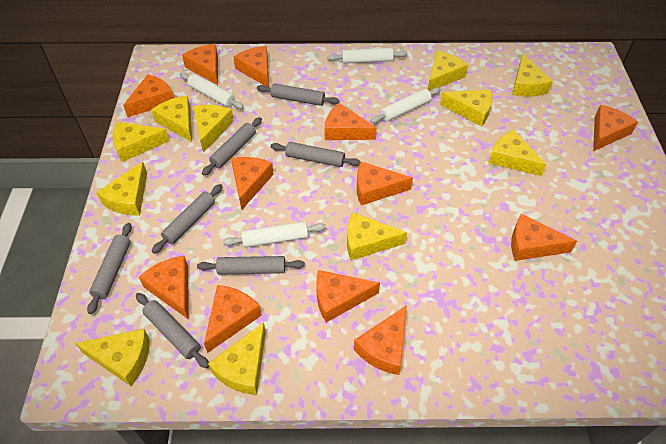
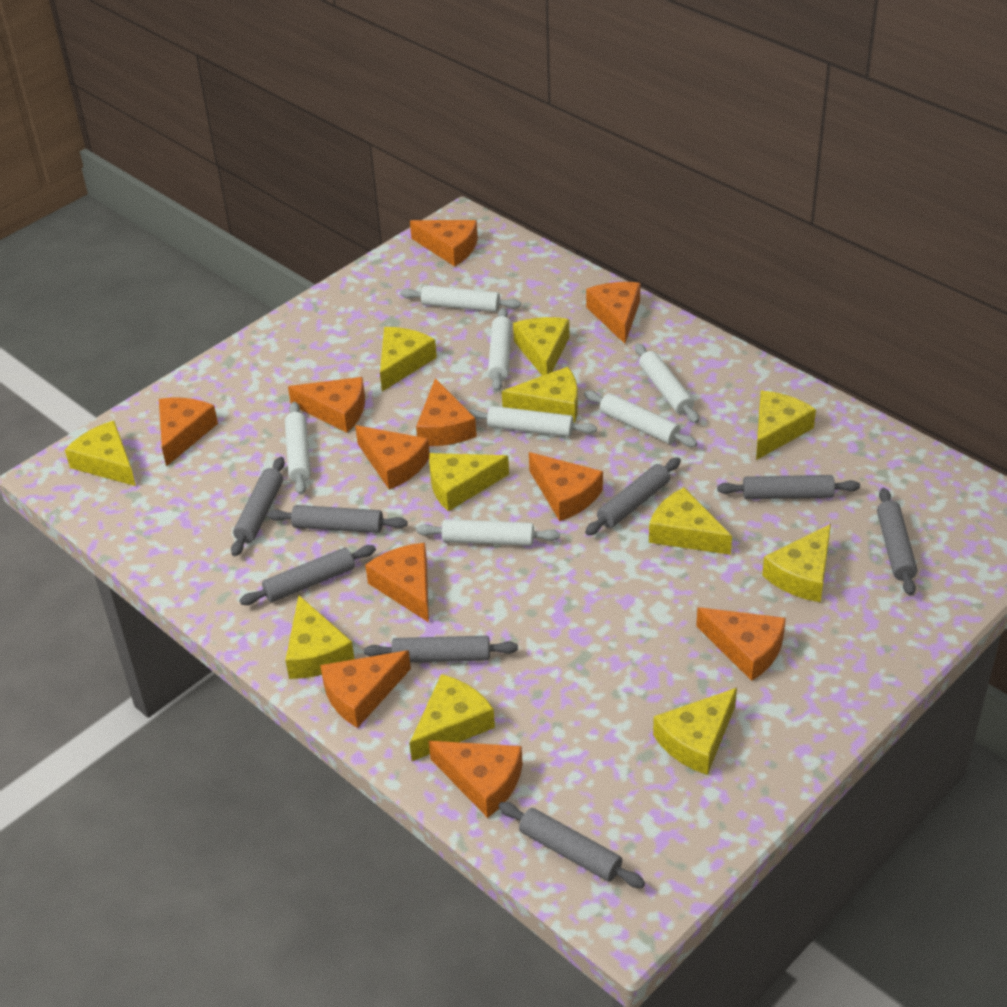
grey rolling pin: 7 -> 8
orange cheese: 12 -> 11
white rolling pin: 4 -> 7

